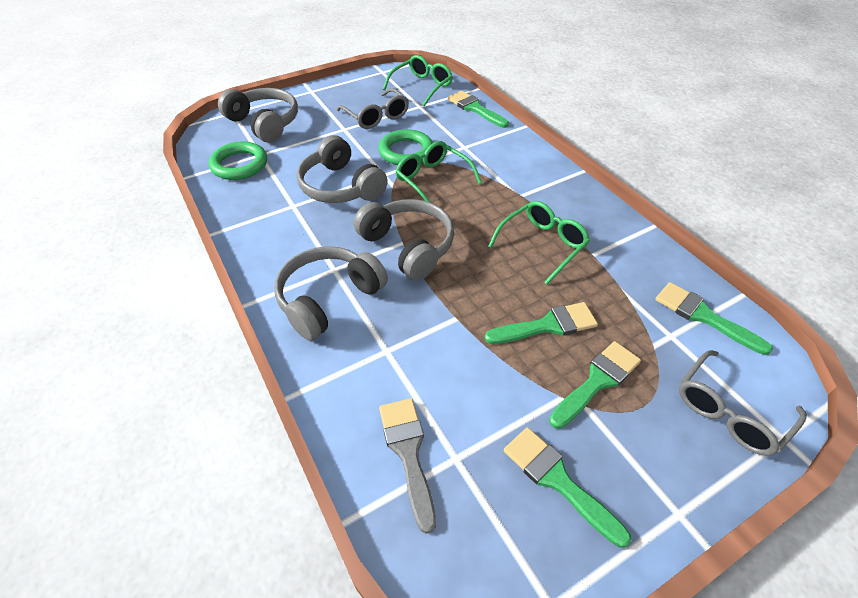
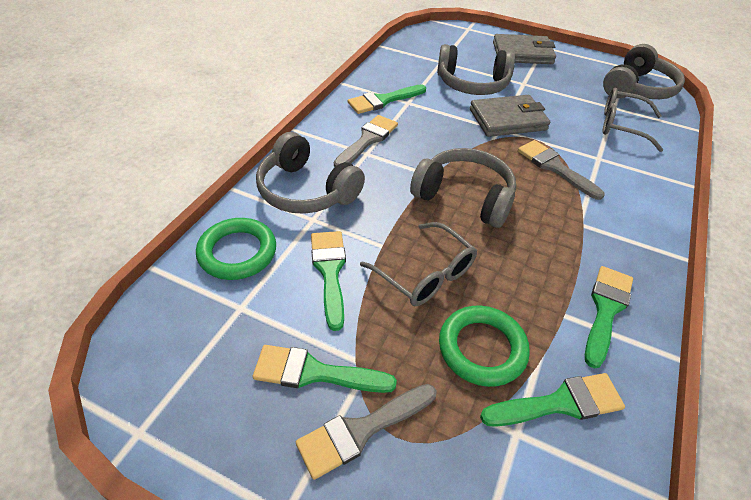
green glasses: 3 -> 0
grey brush: 1 -> 3
grey wallet: 0 -> 2

